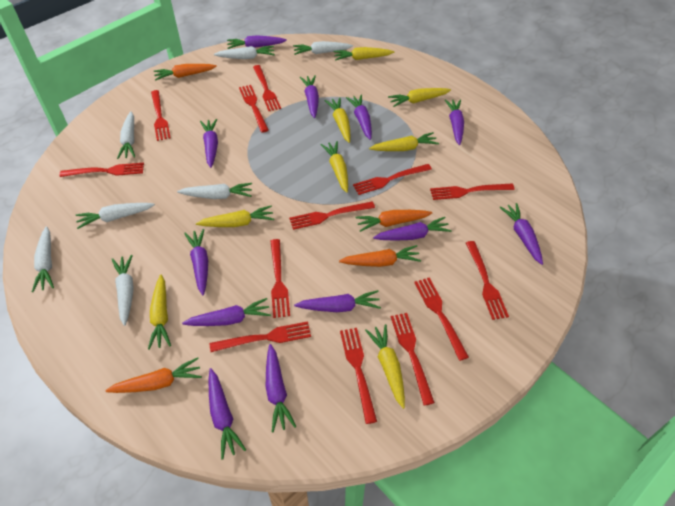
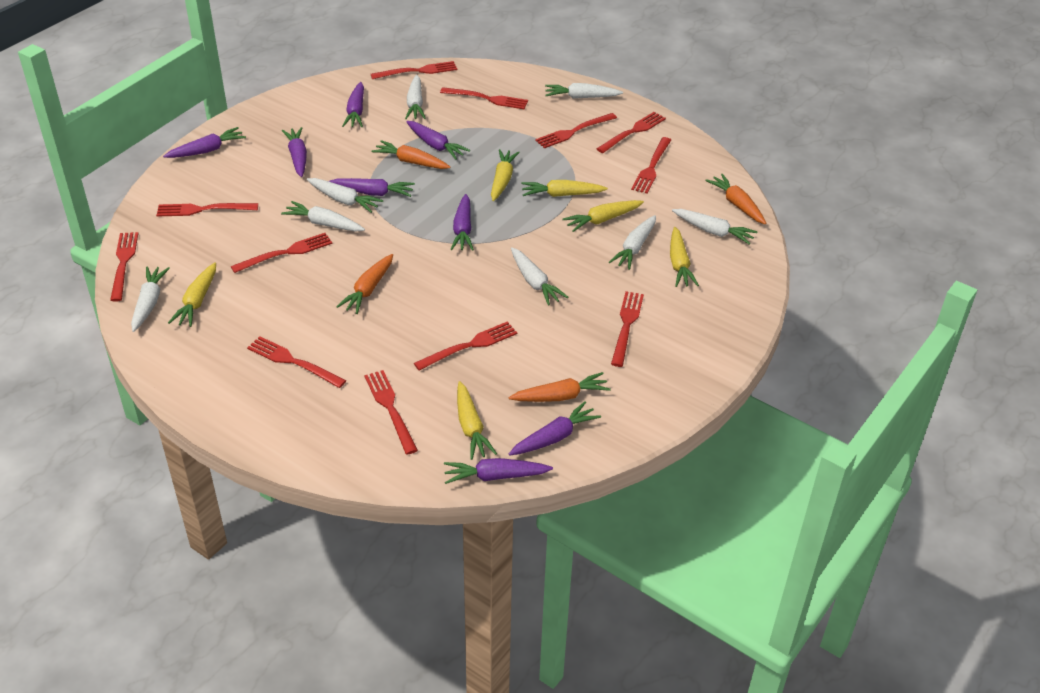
purple carrot: 12 -> 8
red fork: 13 -> 12
white carrot: 7 -> 8
yellow carrot: 8 -> 6

